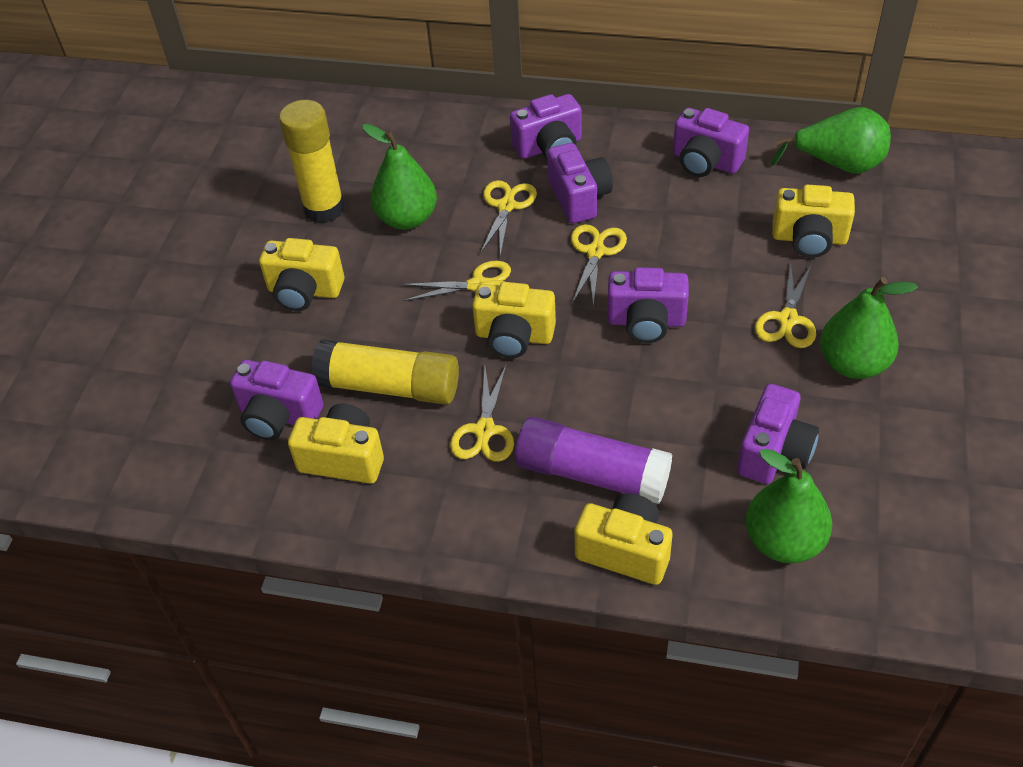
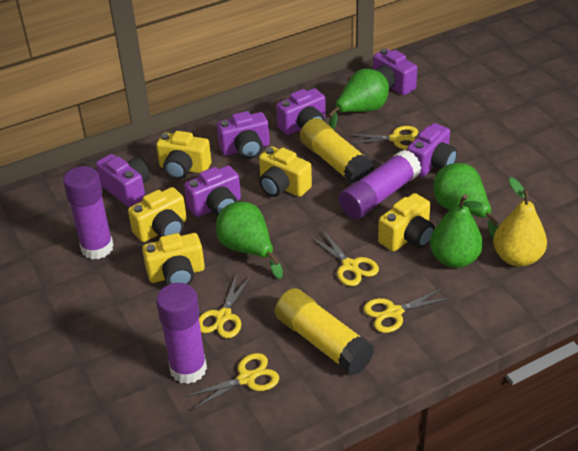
purple glue stick: 1 -> 3
yellow pear: 0 -> 1

